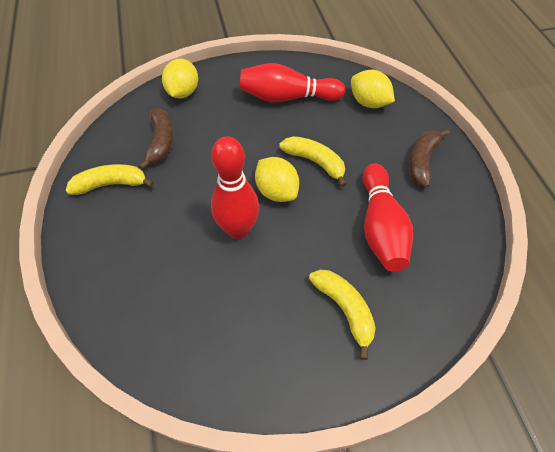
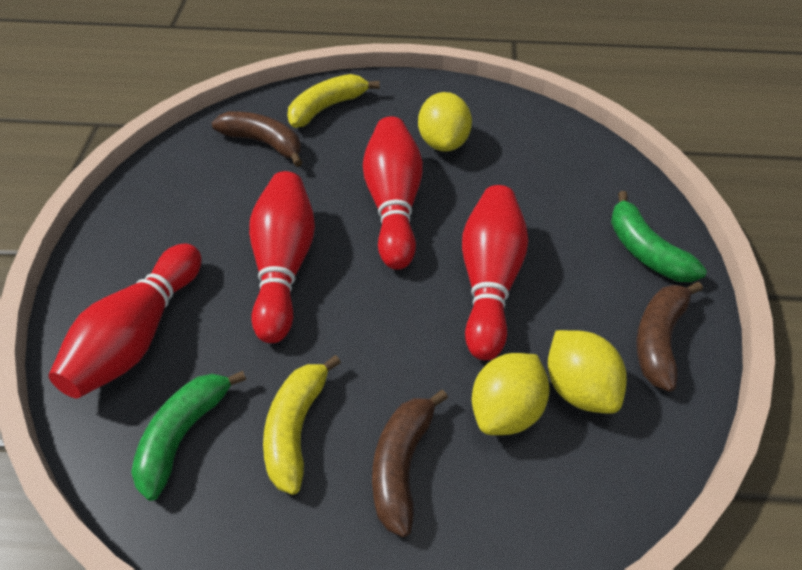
brown banana: 2 -> 3
green banana: 0 -> 2
red bowling pin: 3 -> 4
yellow banana: 3 -> 2

